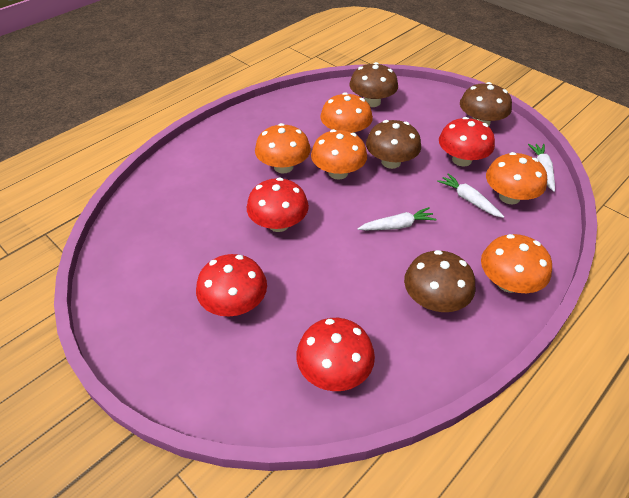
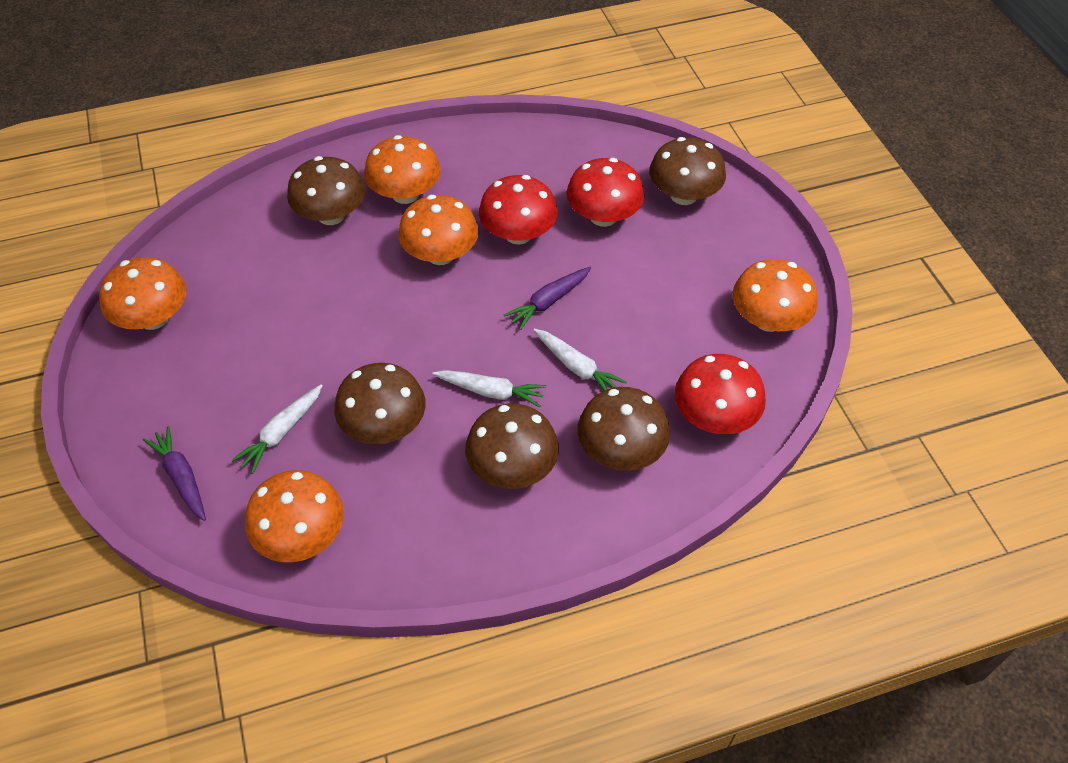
brown mushroom: 4 -> 5
purple carrot: 0 -> 2
red mushroom: 4 -> 3

